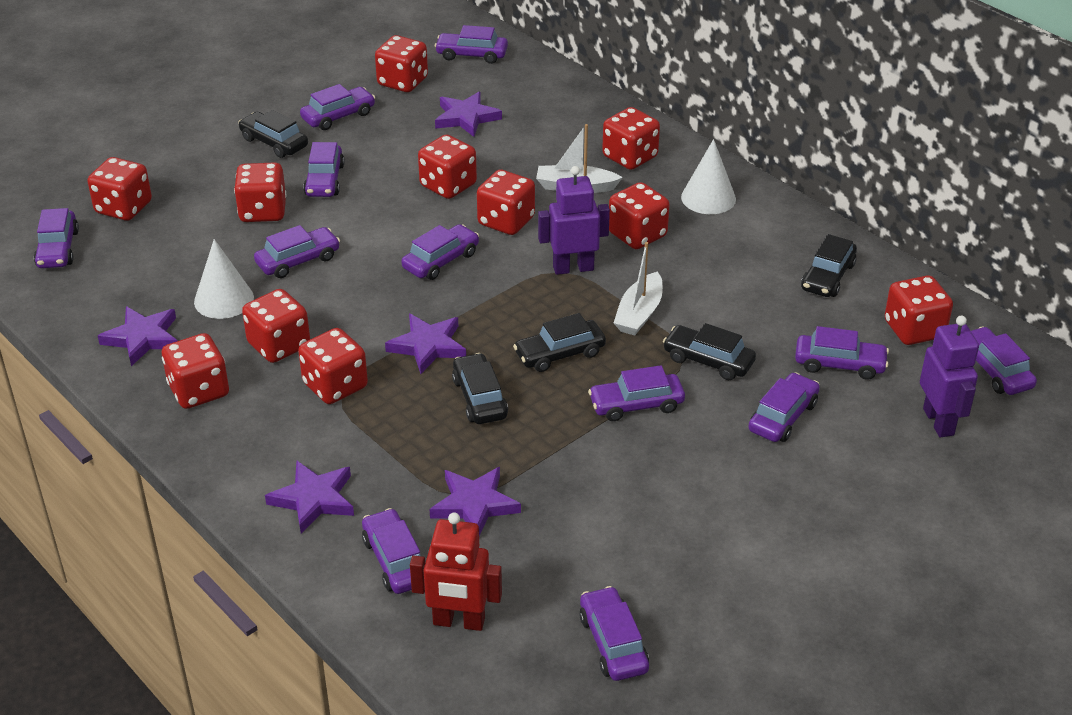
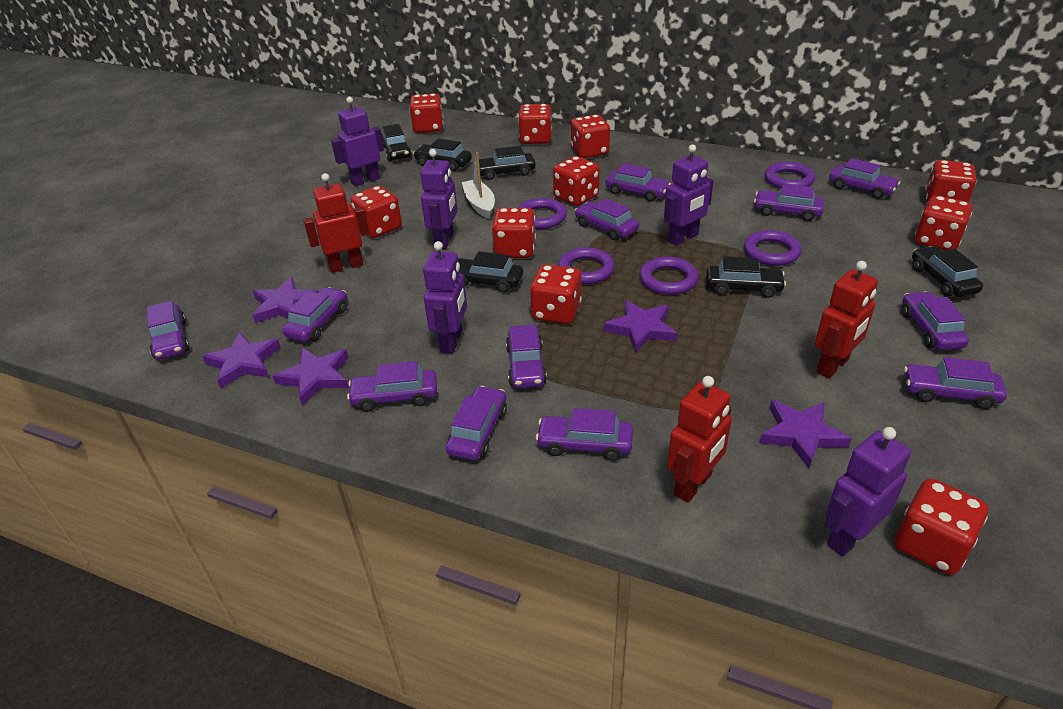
black car: 5 -> 6
purple ring: 0 -> 5
purple robot: 2 -> 5
red dice: 11 -> 10
red robot: 1 -> 3
white boat: 2 -> 1
white cone: 2 -> 0

